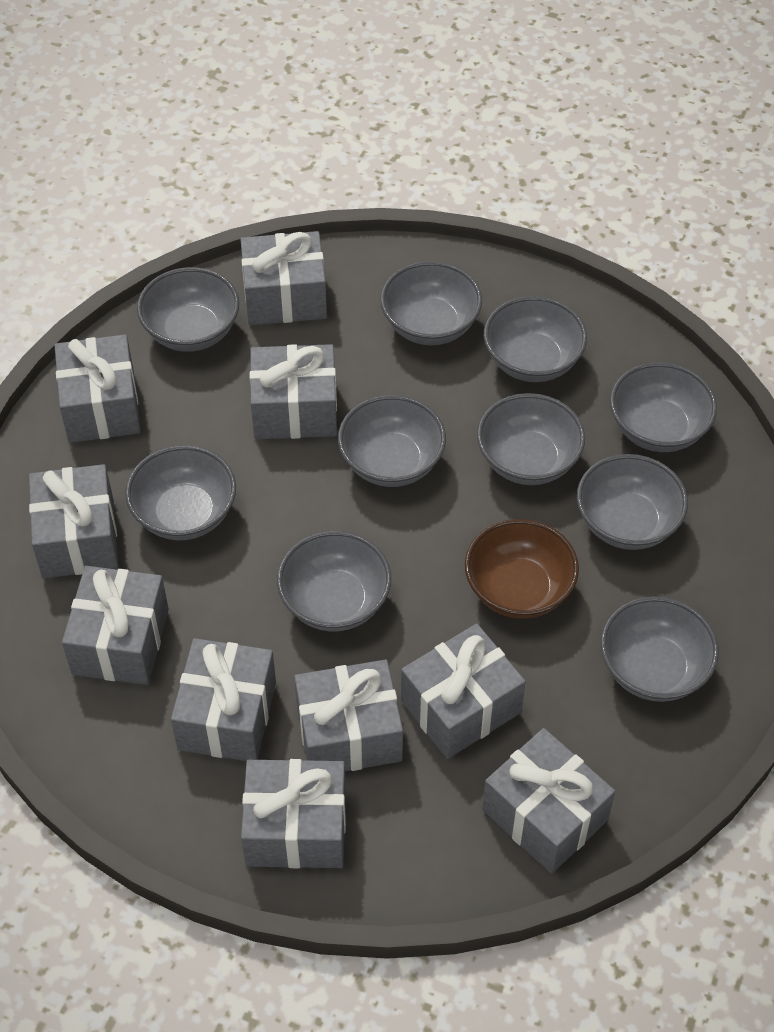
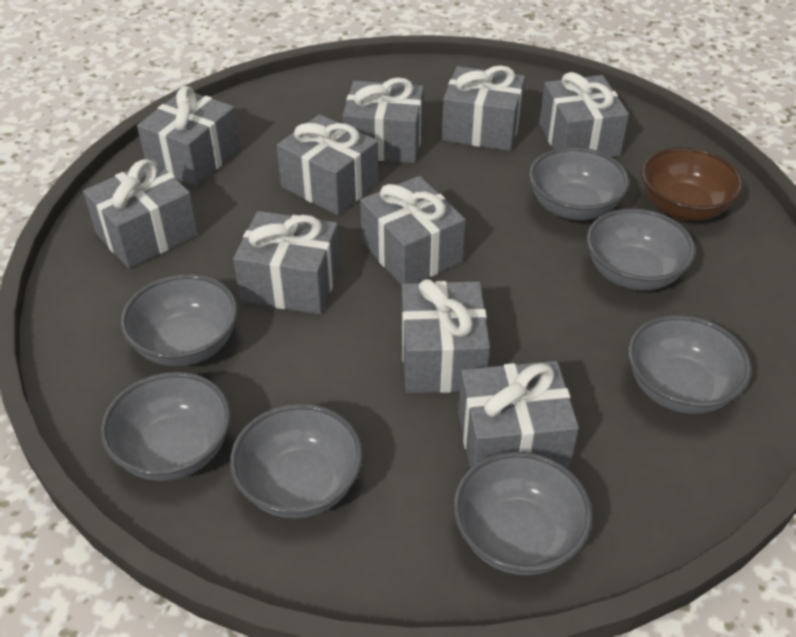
grey bowl: 10 -> 7

